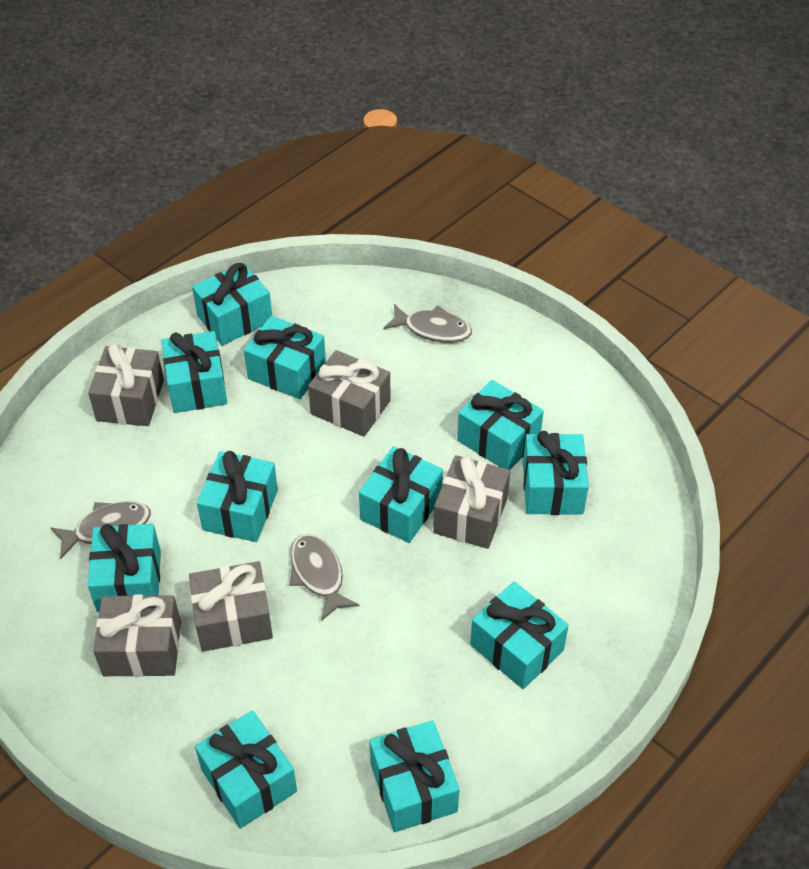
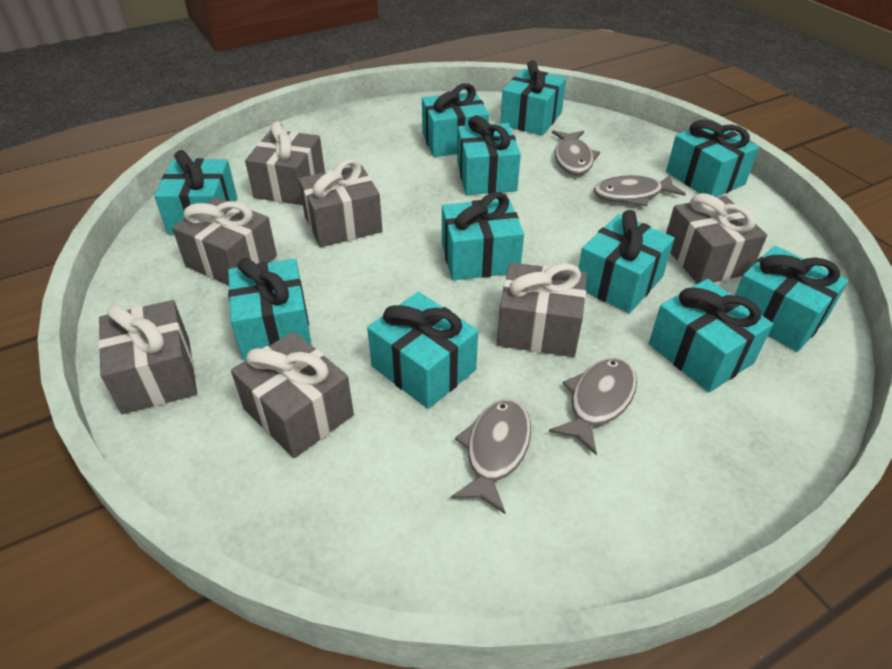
grey fish: 3 -> 4
grey gift: 5 -> 7

